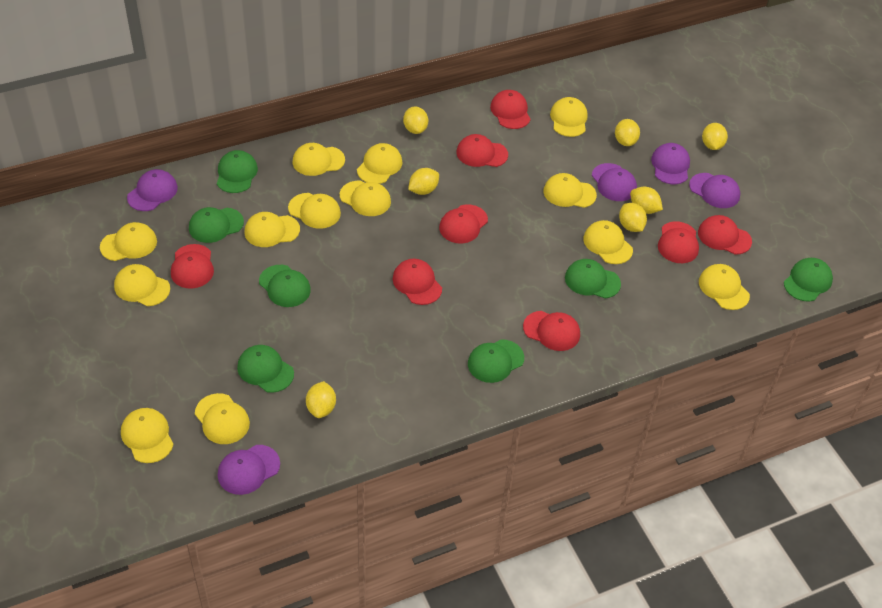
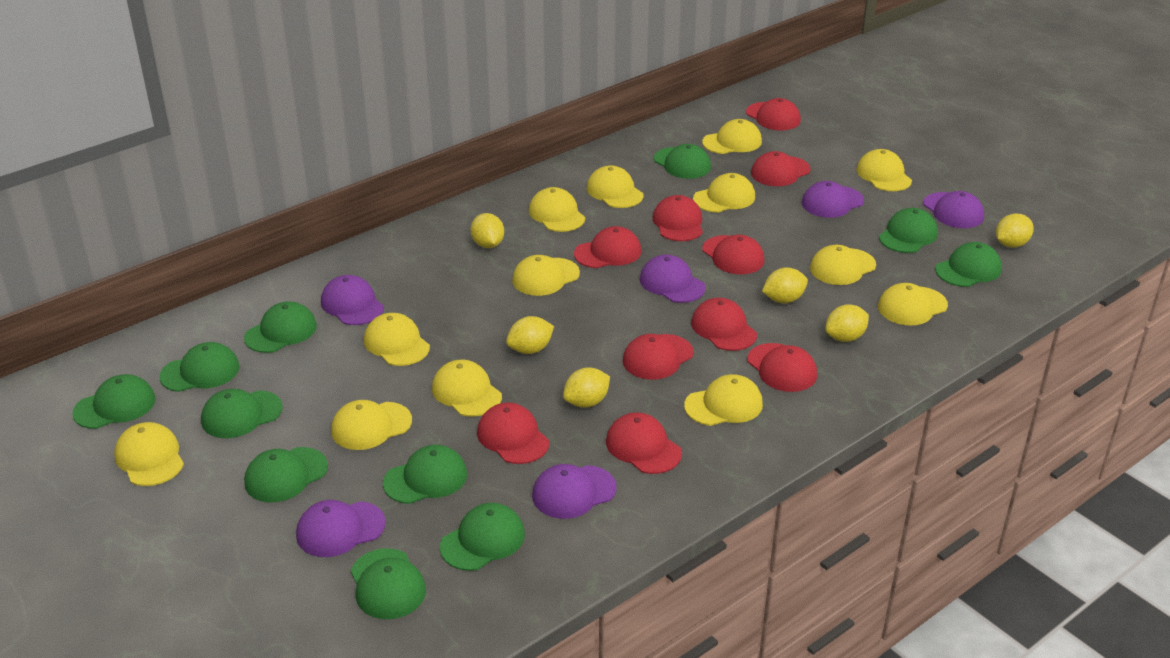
green cap: 7 -> 11
purple cap: 5 -> 6
red cap: 8 -> 10
yellow lemon: 7 -> 6

